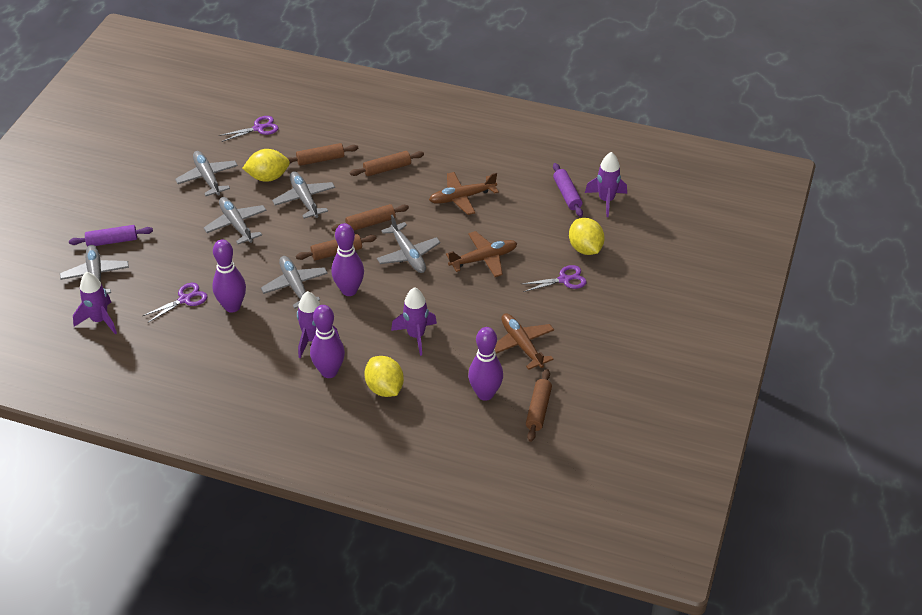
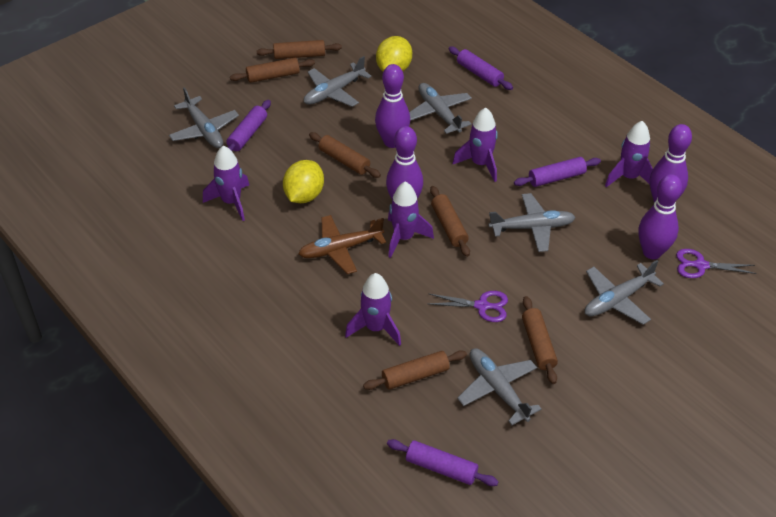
brown plane: 3 -> 1
brown rolling pin: 5 -> 6
purple rocket: 4 -> 5
purple rolling pin: 2 -> 4
purple scissors: 3 -> 2
yellow lemon: 3 -> 2

